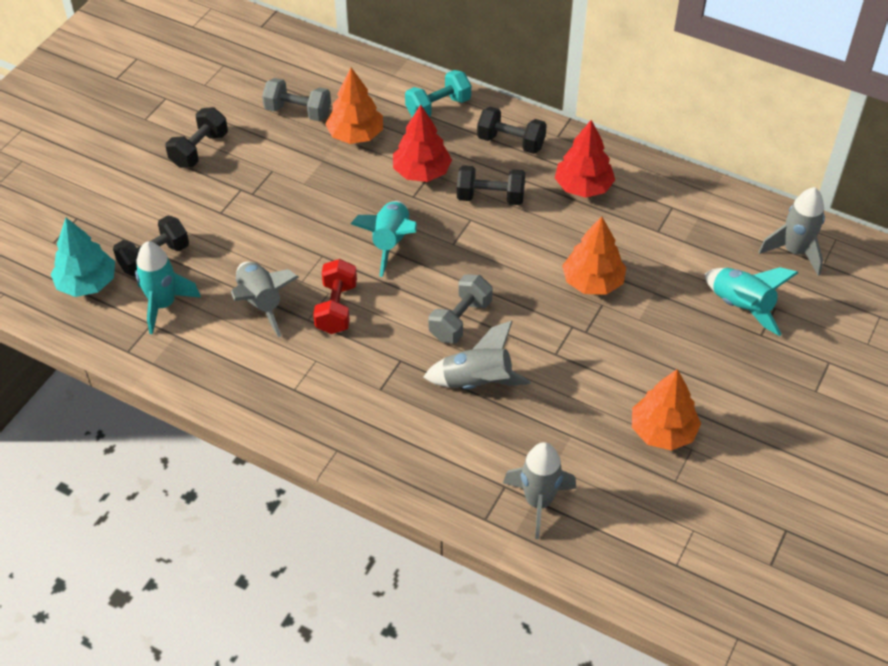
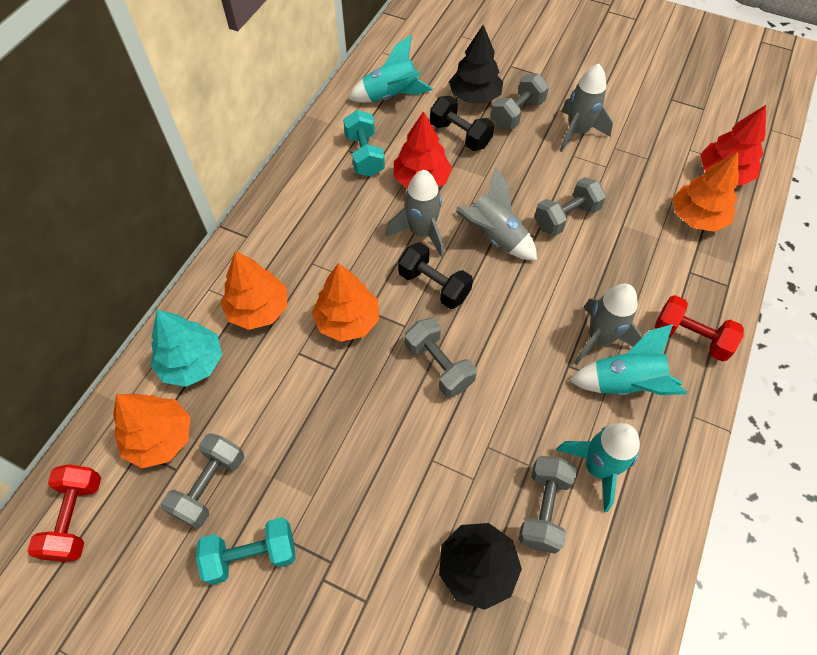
black dumbbell: 4 -> 2
black tree: 0 -> 2
grey dumbbell: 2 -> 5
orange tree: 3 -> 4
red dumbbell: 1 -> 2
turquoise dumbbell: 1 -> 2

